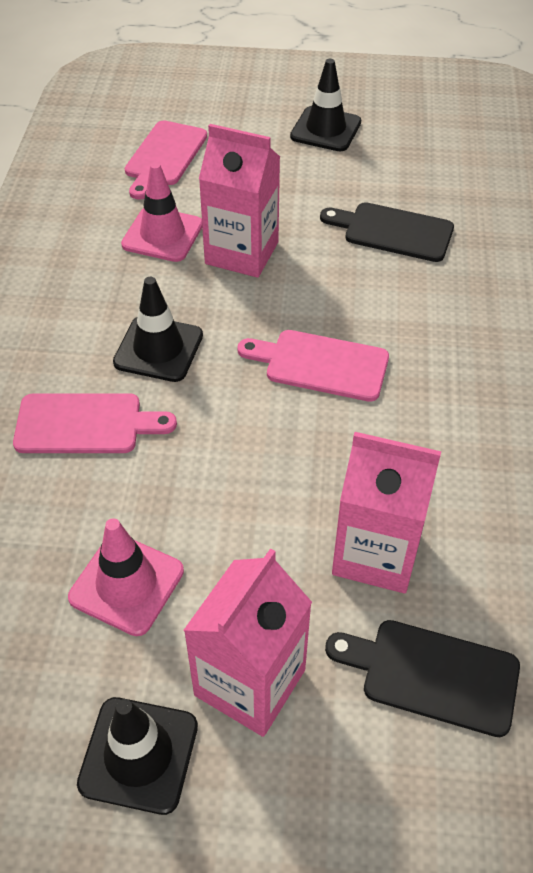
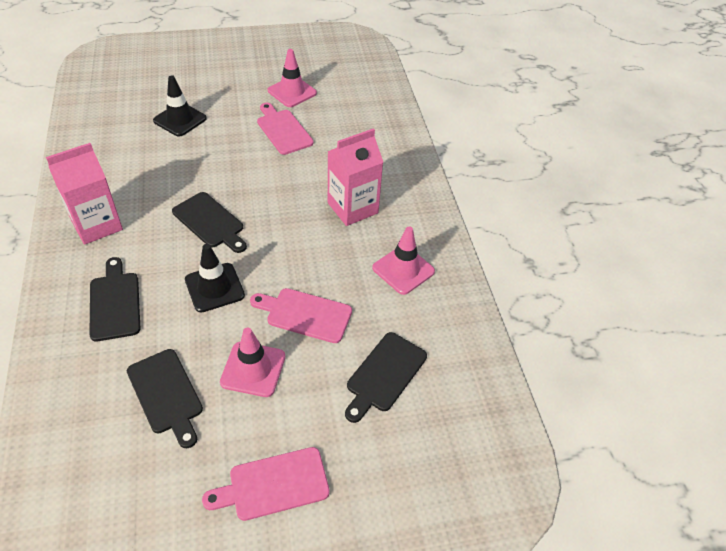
black cutting board: 2 -> 4
black traffic cone: 3 -> 2
pink carton: 3 -> 2
pink traffic cone: 2 -> 3

